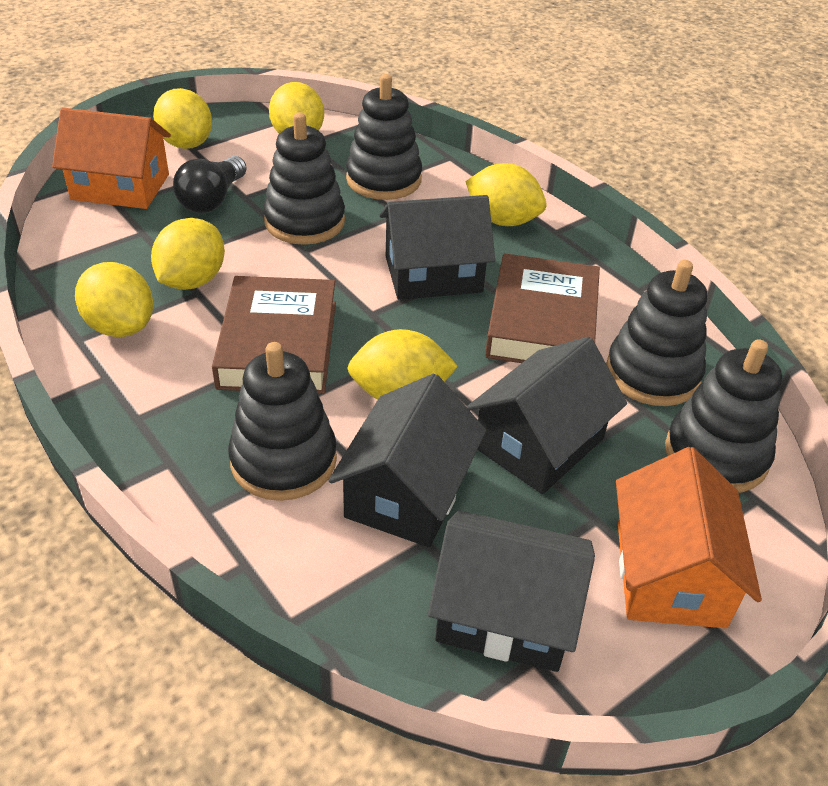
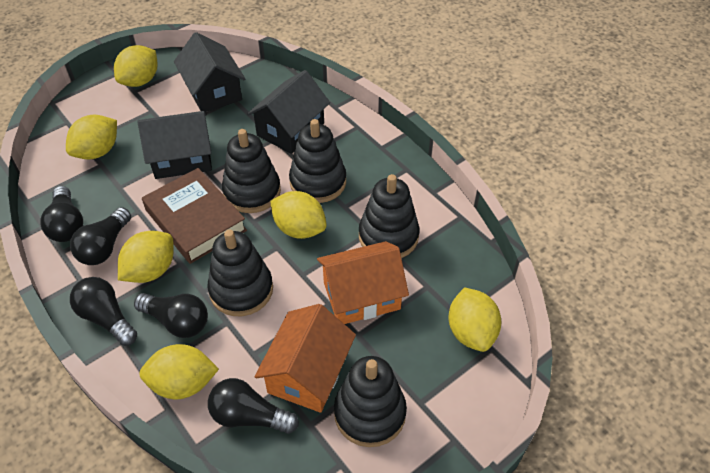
black house: 4 -> 3
black light bulb: 1 -> 5
brown book: 2 -> 1

